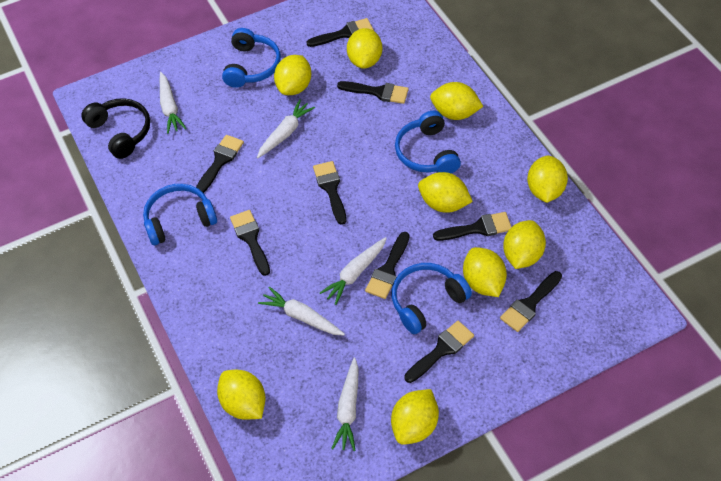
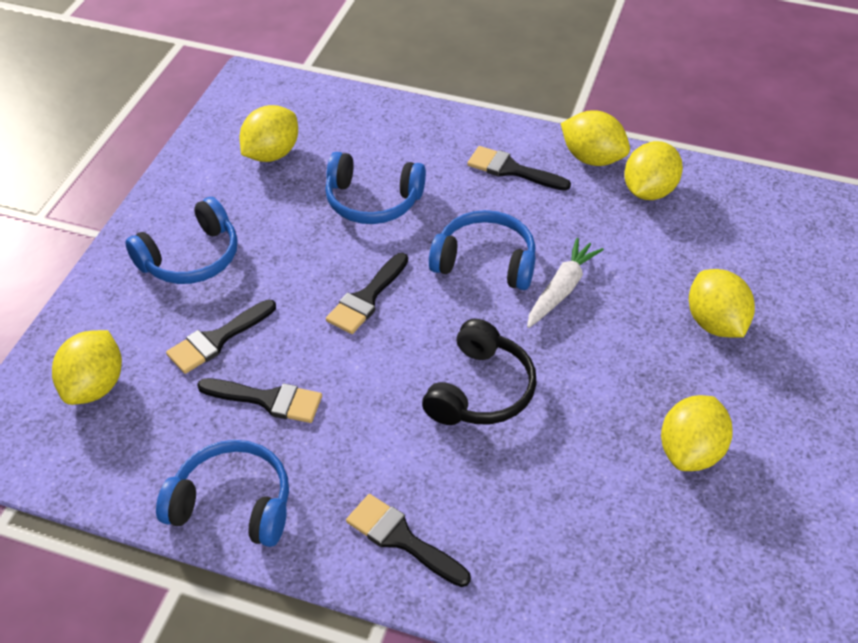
black brush: 9 -> 5
white carrot: 5 -> 1
yellow lemon: 9 -> 6

